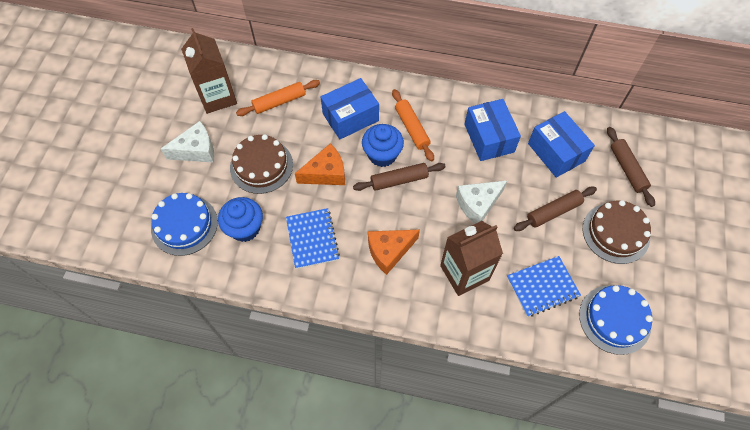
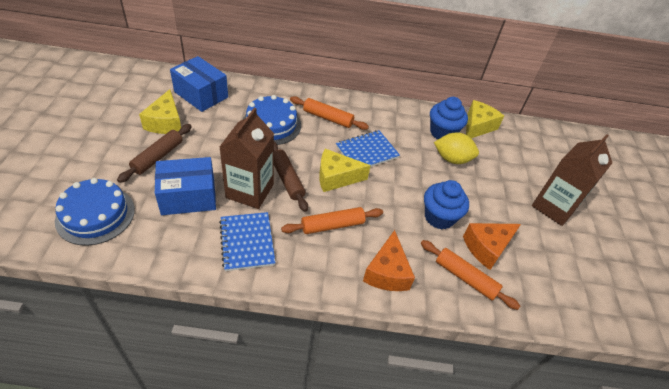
blue box: 3 -> 2
brown cake: 2 -> 0
brown rolling pin: 3 -> 2
orange rolling pin: 2 -> 3
white cheese: 2 -> 0
yellow cheese: 0 -> 3
yellow lemon: 0 -> 1

